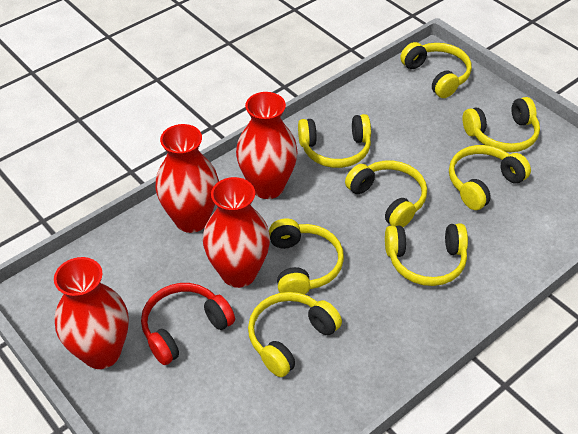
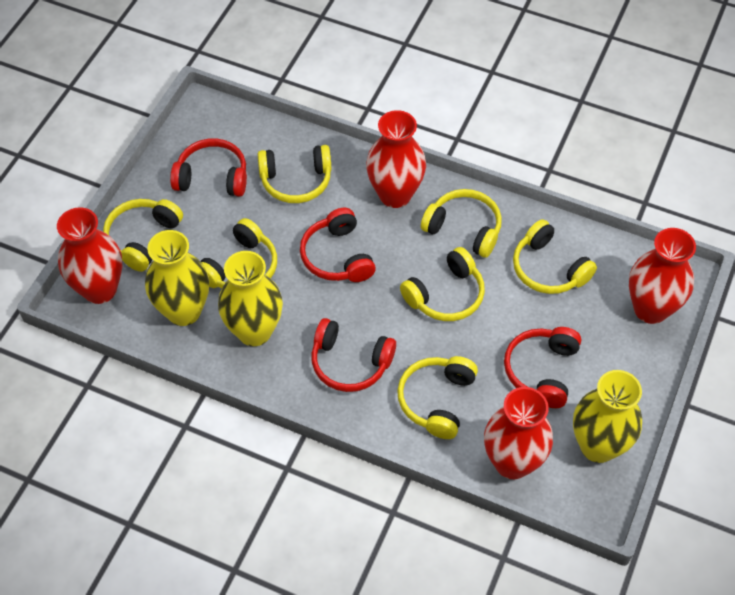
red headphones: 1 -> 4
yellow headphones: 8 -> 7
yellow vase: 0 -> 3

